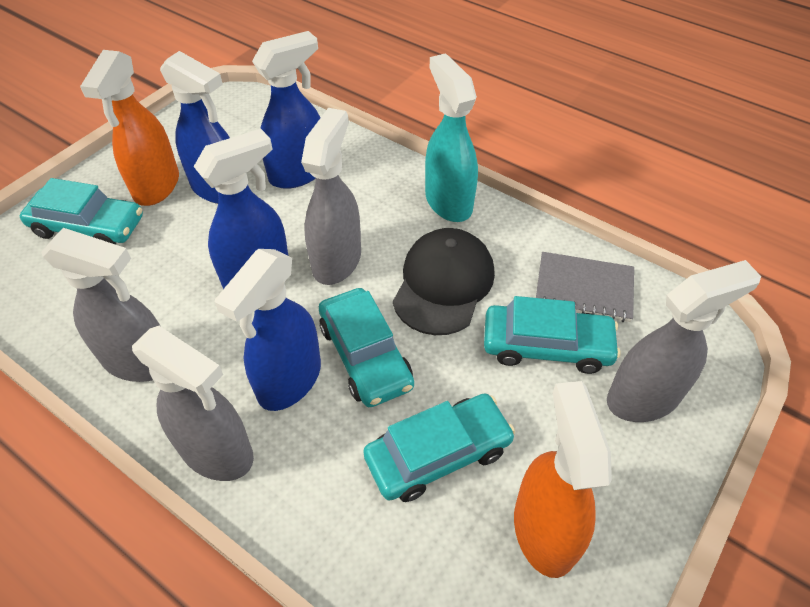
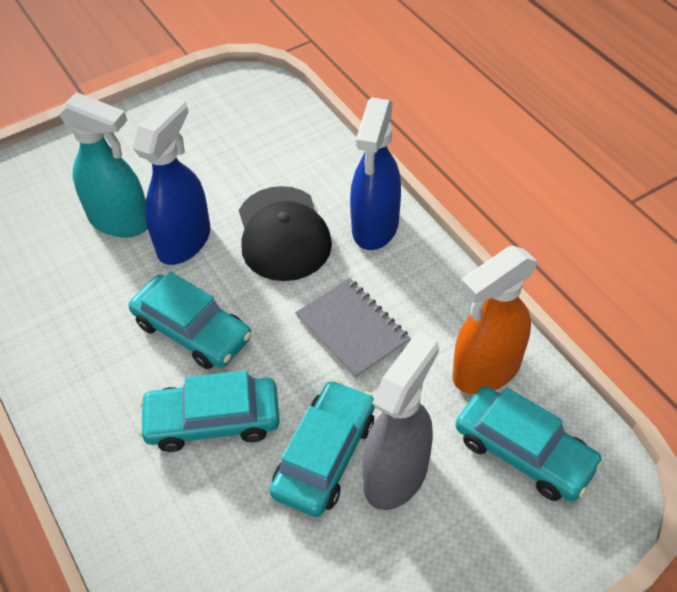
blue spray bottle: 4 -> 2
grey spray bottle: 4 -> 1
orange spray bottle: 2 -> 1

